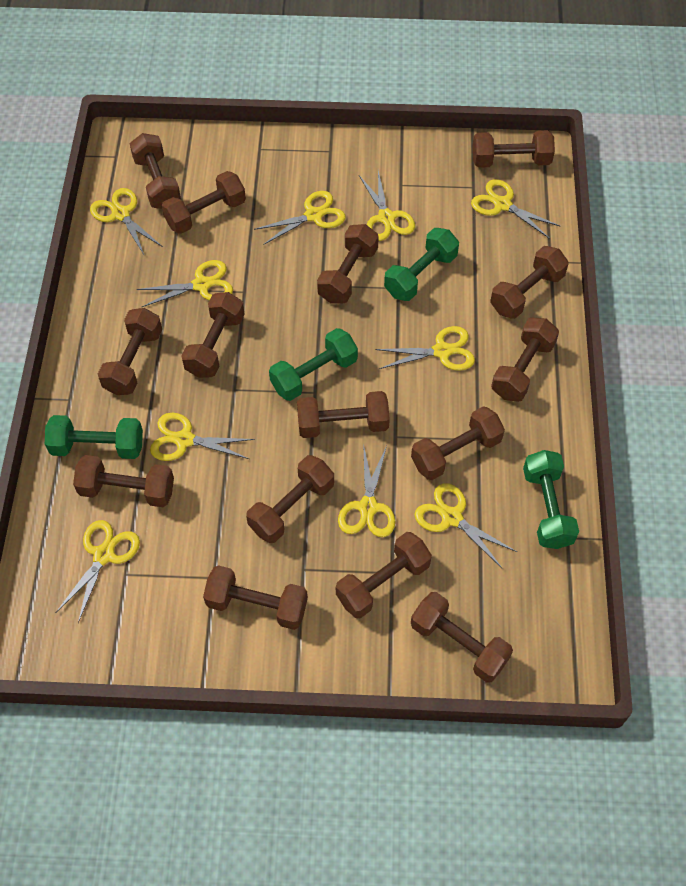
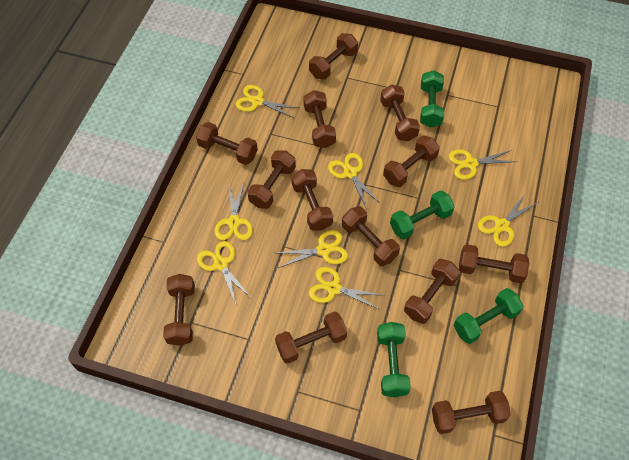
brown dumbbell: 15 -> 13
yellow scissors: 10 -> 8

